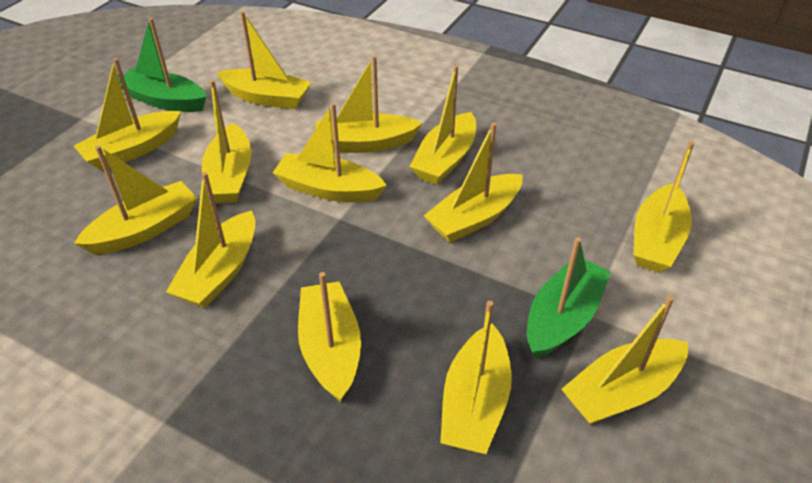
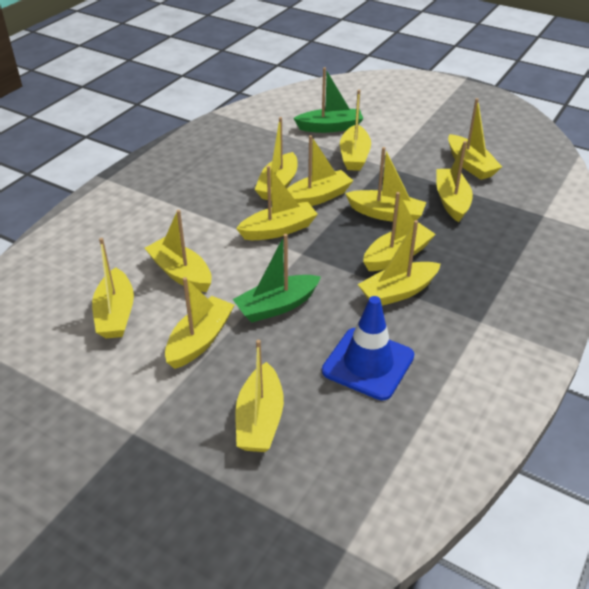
blue traffic cone: 0 -> 1

